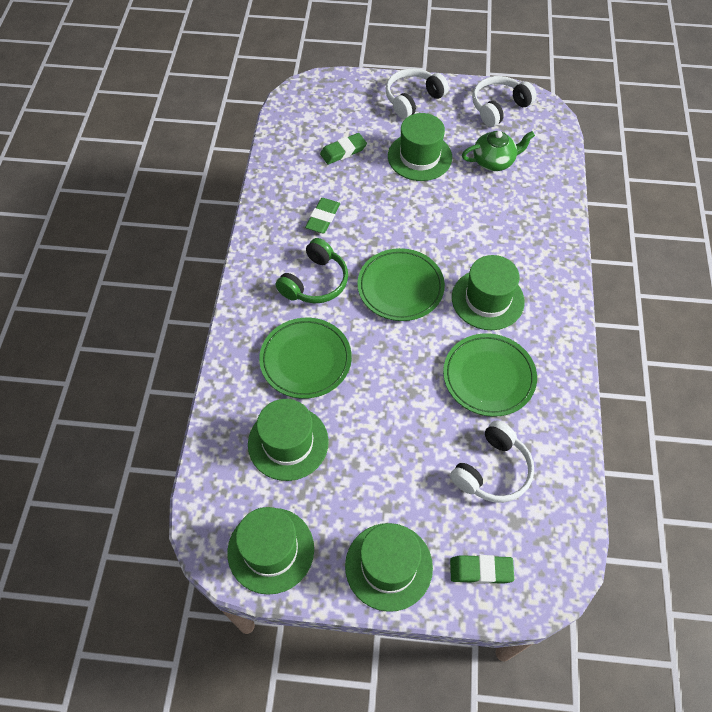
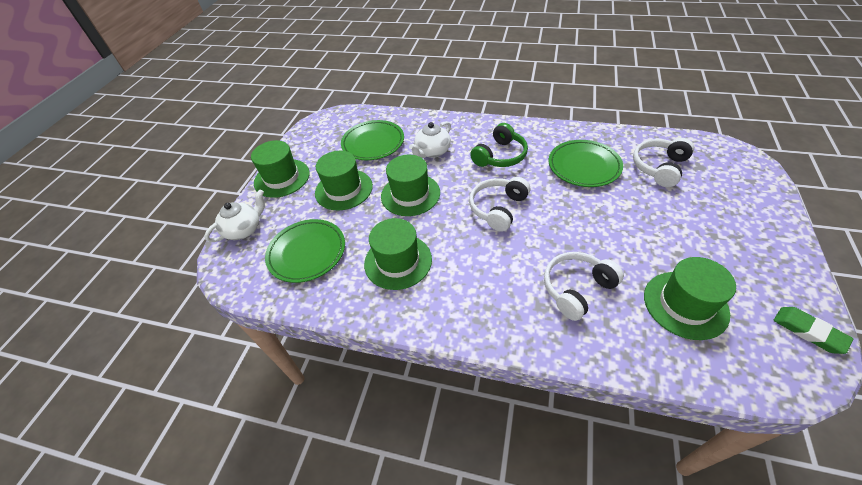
green eraser: 3 -> 1
green teapot: 1 -> 0
white teapot: 0 -> 2

